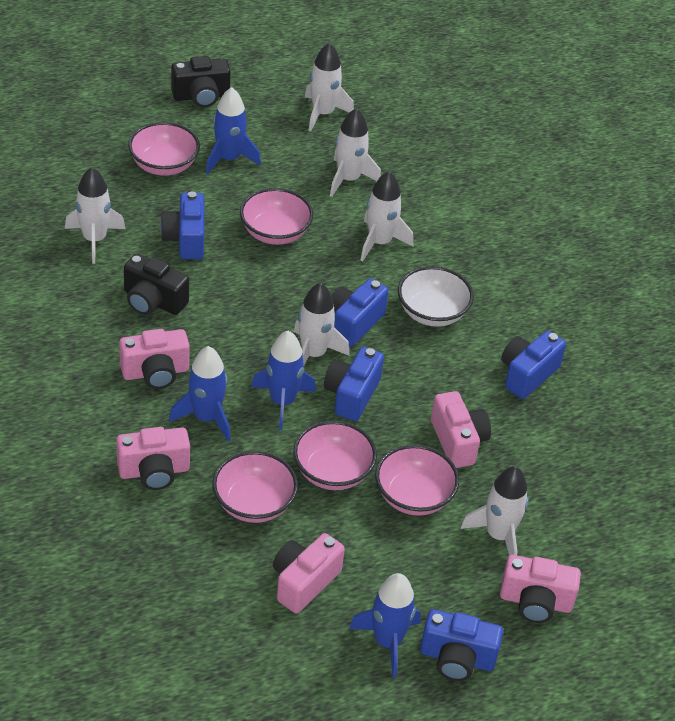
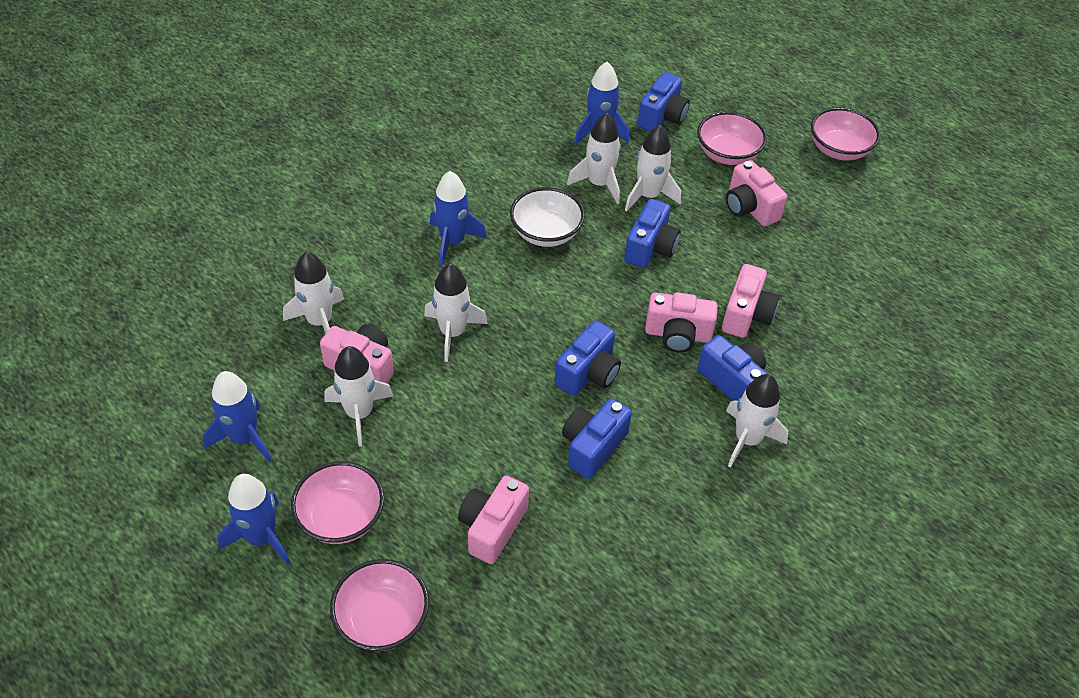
black camera: 2 -> 0
pink bowl: 5 -> 4

